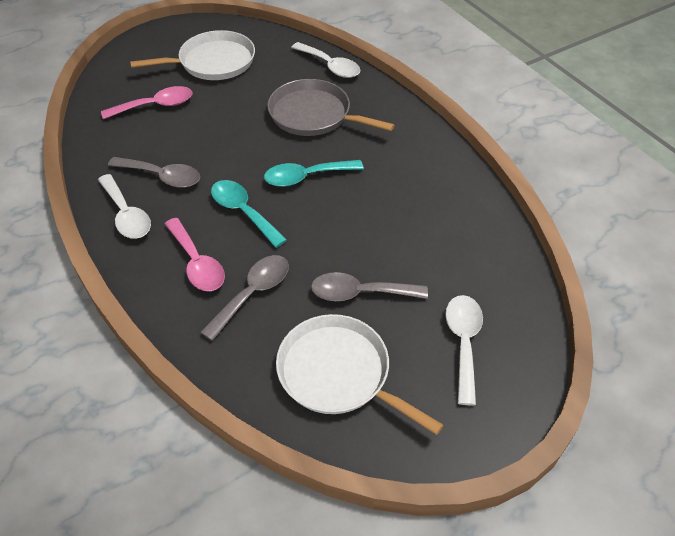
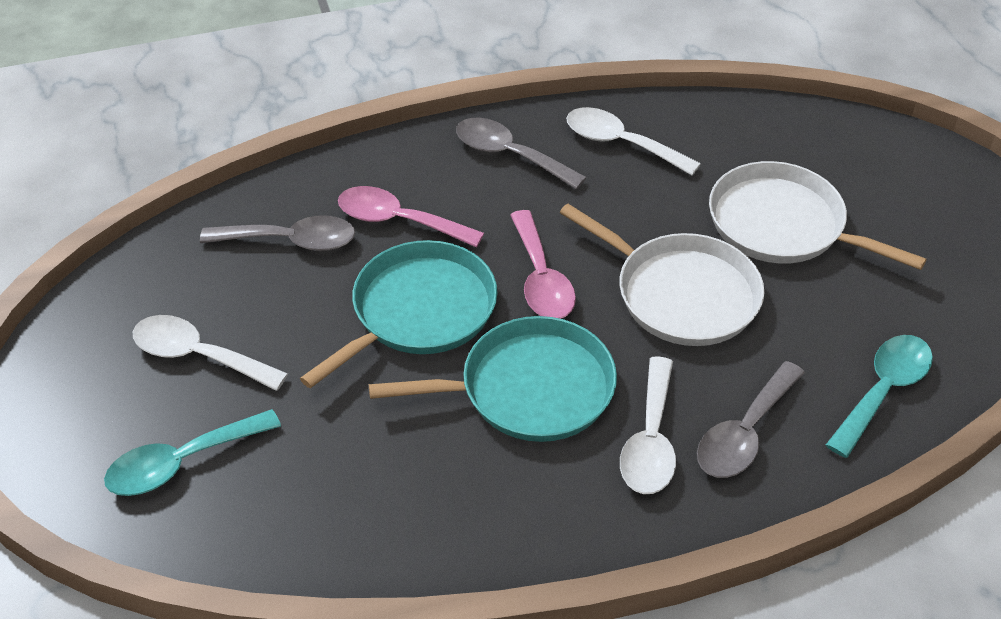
grey pan: 1 -> 0
turquoise pan: 0 -> 2

